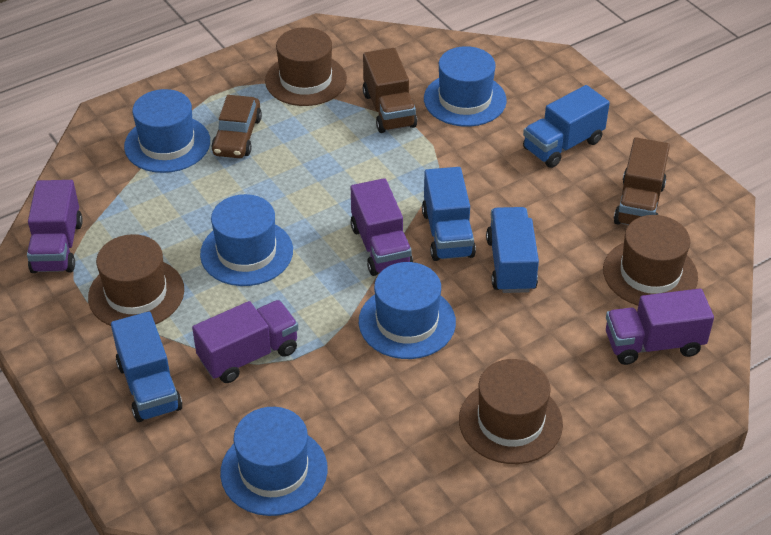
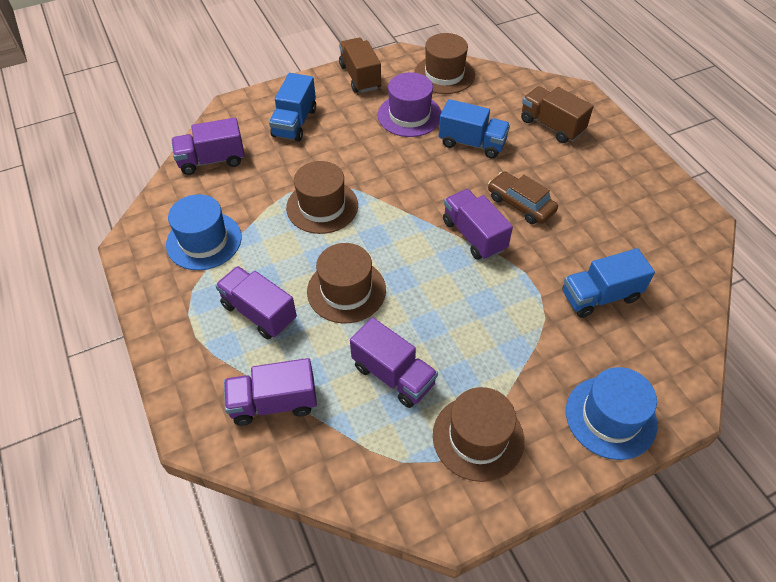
blue hat: 5 -> 2
blue truck: 4 -> 3
purple hat: 0 -> 1
purple truck: 4 -> 5

